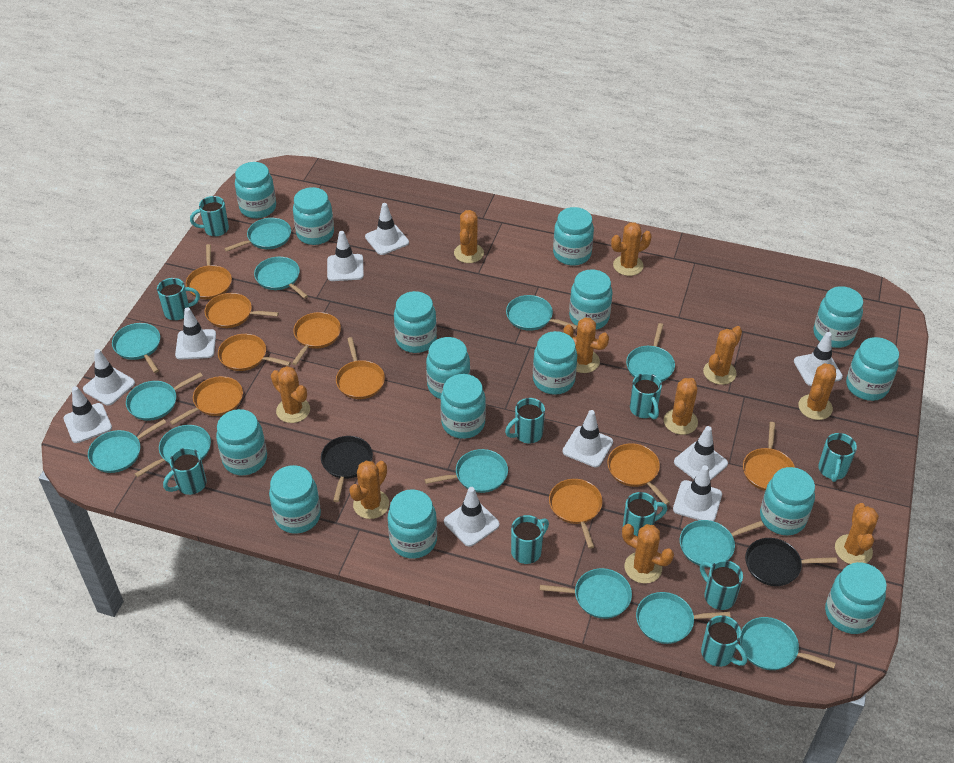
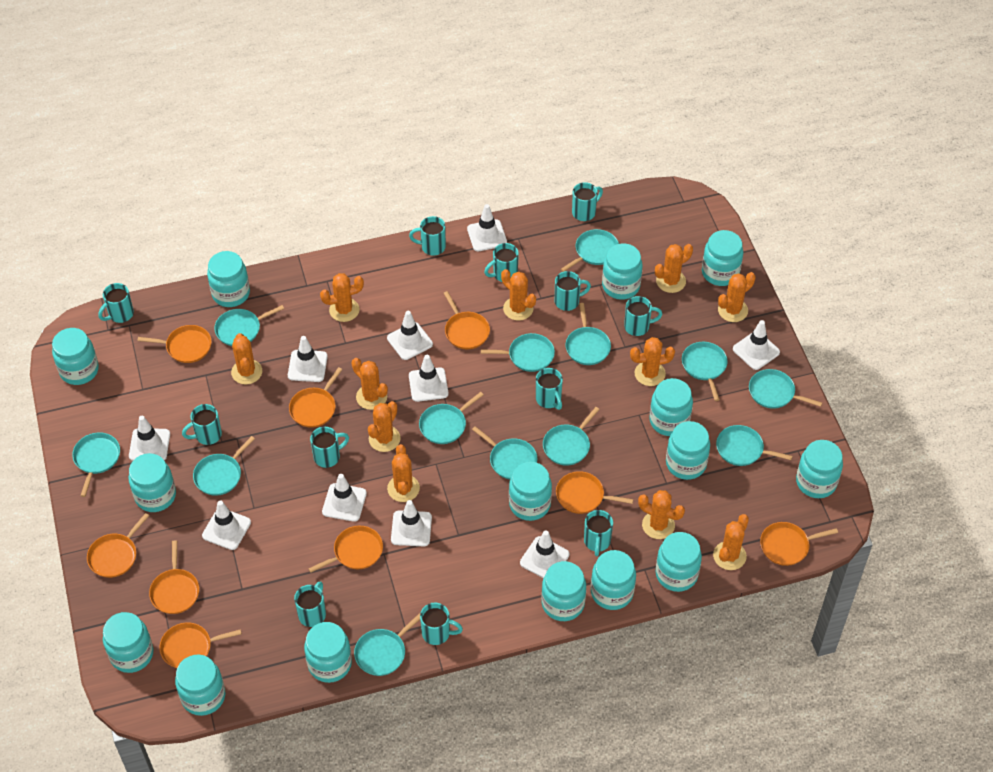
black pan: 2 -> 0
orange cactus: 10 -> 11
turquoise mug: 10 -> 12

